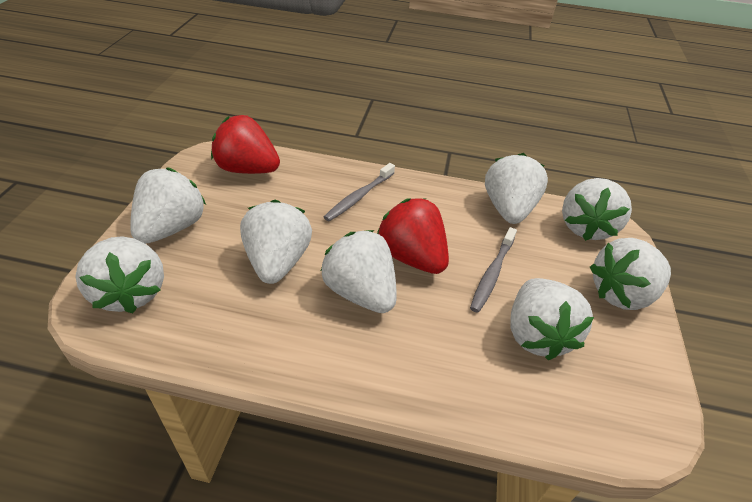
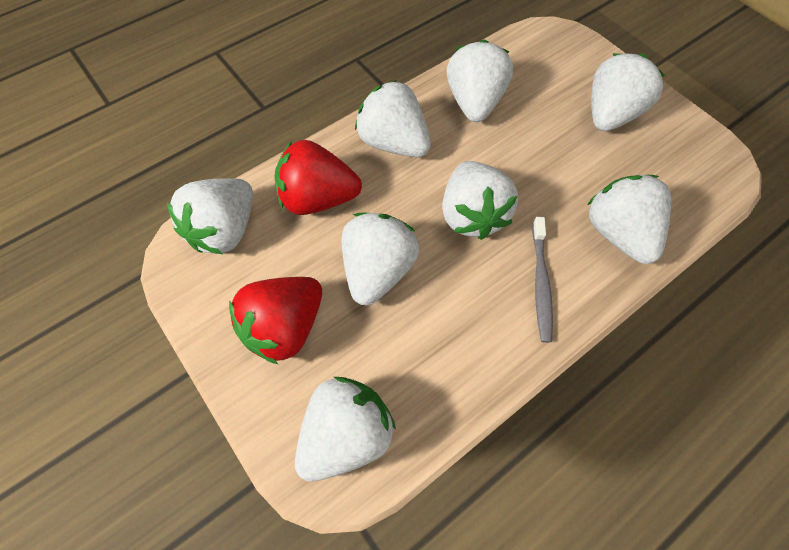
grey toothbrush: 2 -> 1

